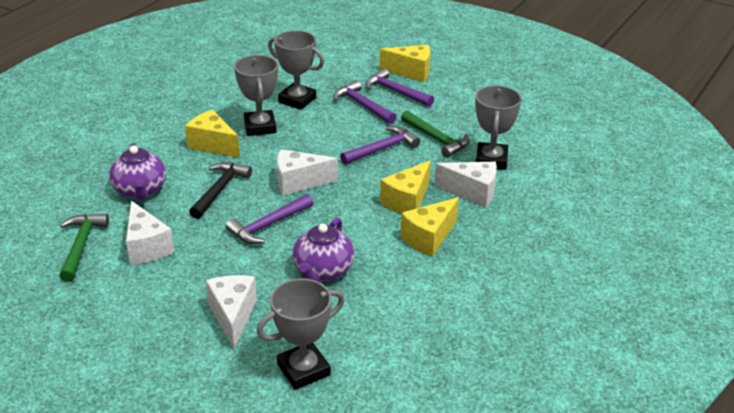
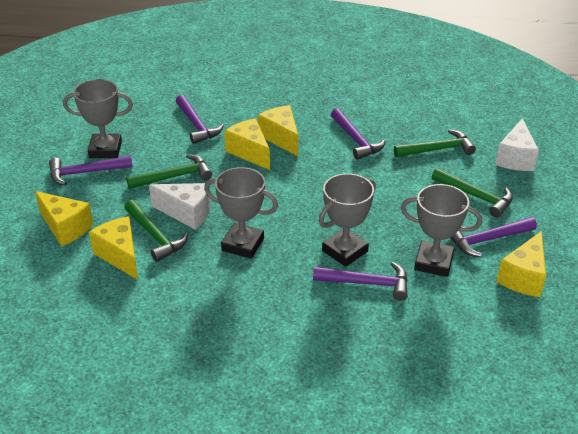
black hammer: 1 -> 0
green hammer: 2 -> 4
purple hammer: 4 -> 5
purple teapot: 2 -> 0
white cheese: 4 -> 2
yellow cheese: 4 -> 5

